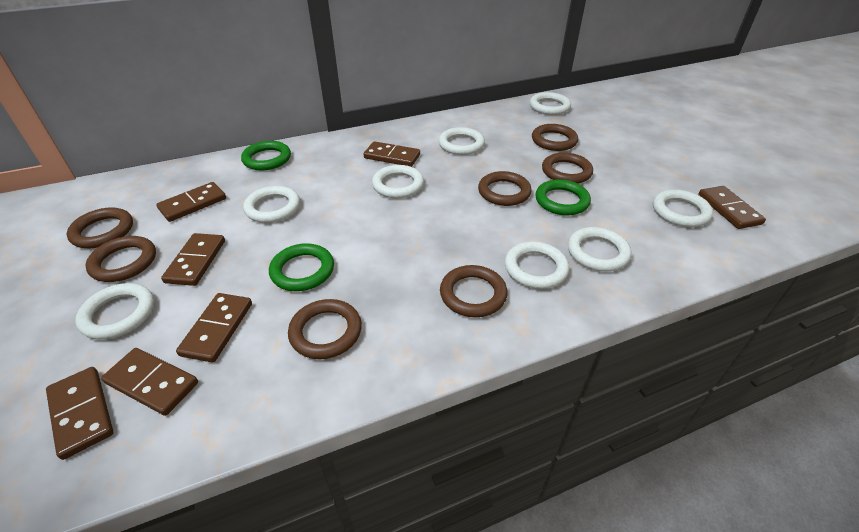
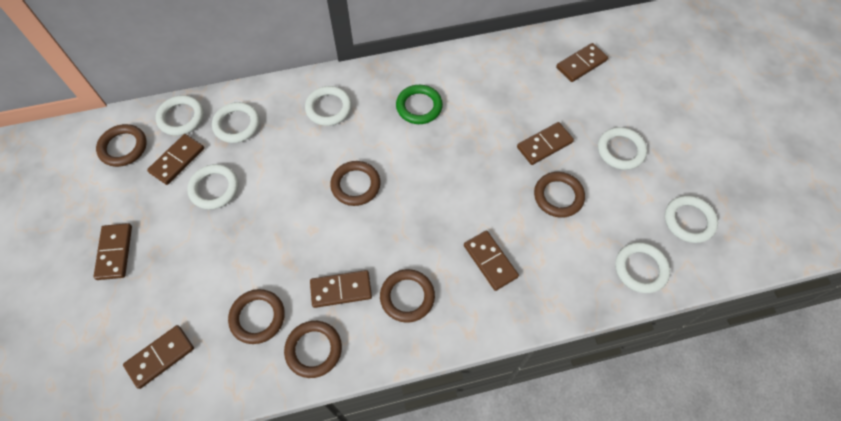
brown ring: 7 -> 6
green ring: 3 -> 1
white ring: 8 -> 7

